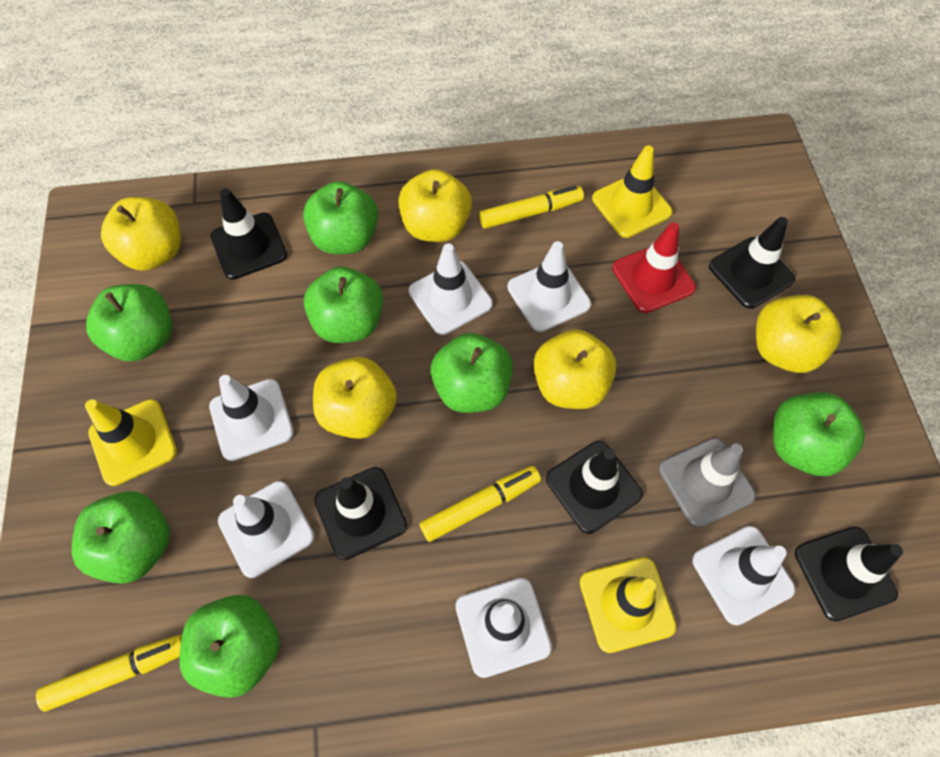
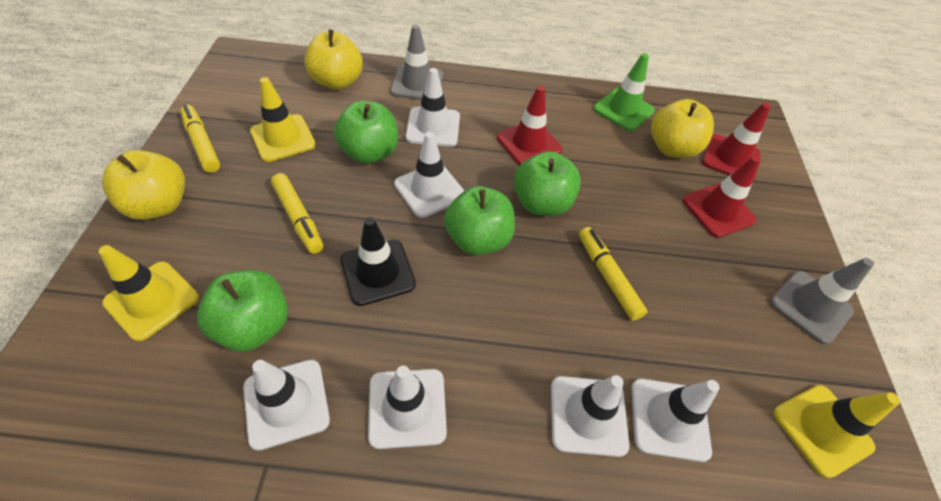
black traffic cone: 5 -> 1
green apple: 7 -> 4
green traffic cone: 0 -> 1
grey traffic cone: 1 -> 2
red traffic cone: 1 -> 3
yellow apple: 5 -> 3

